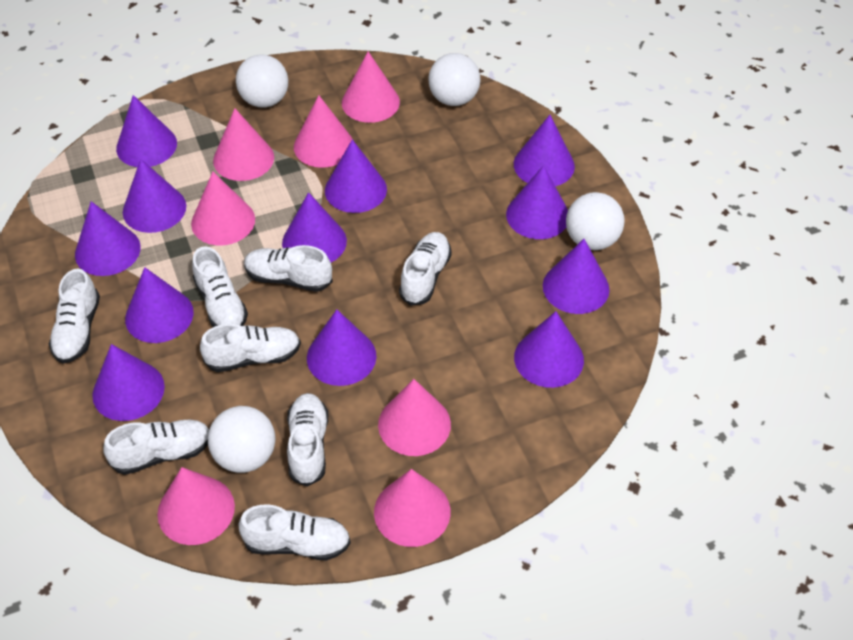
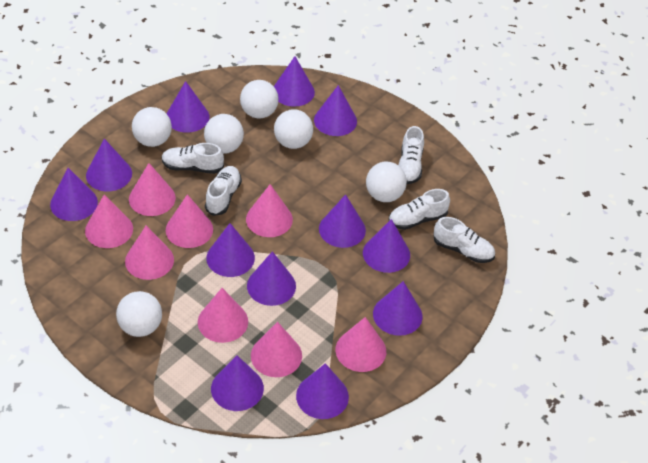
pink cone: 7 -> 8
white ball: 4 -> 6
white shoe: 8 -> 5

